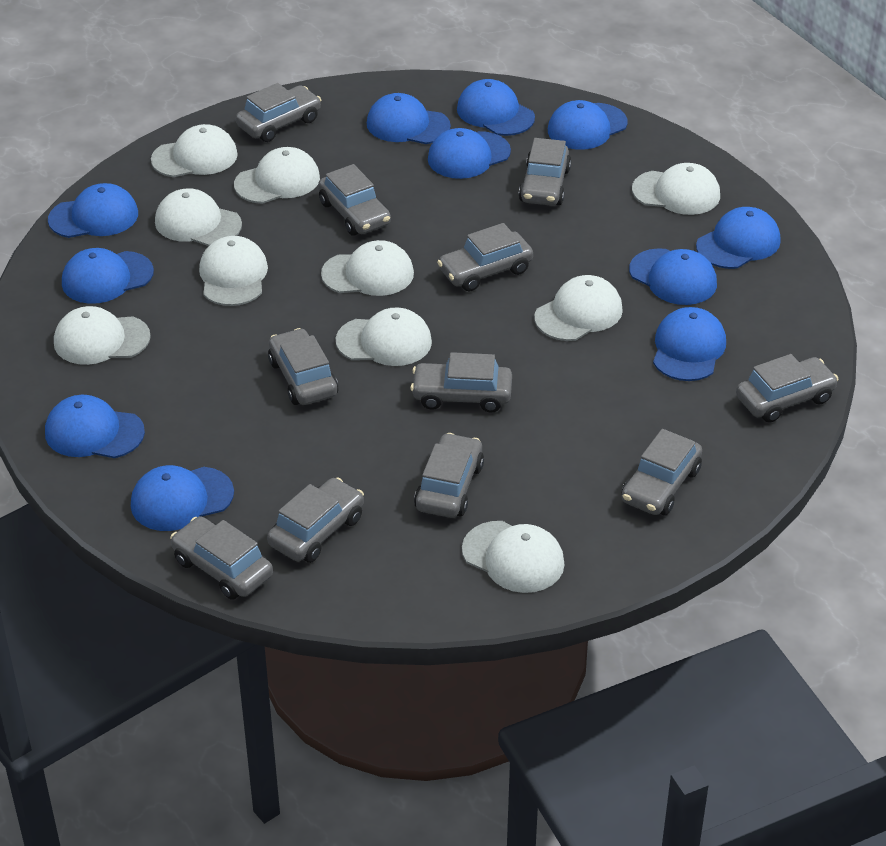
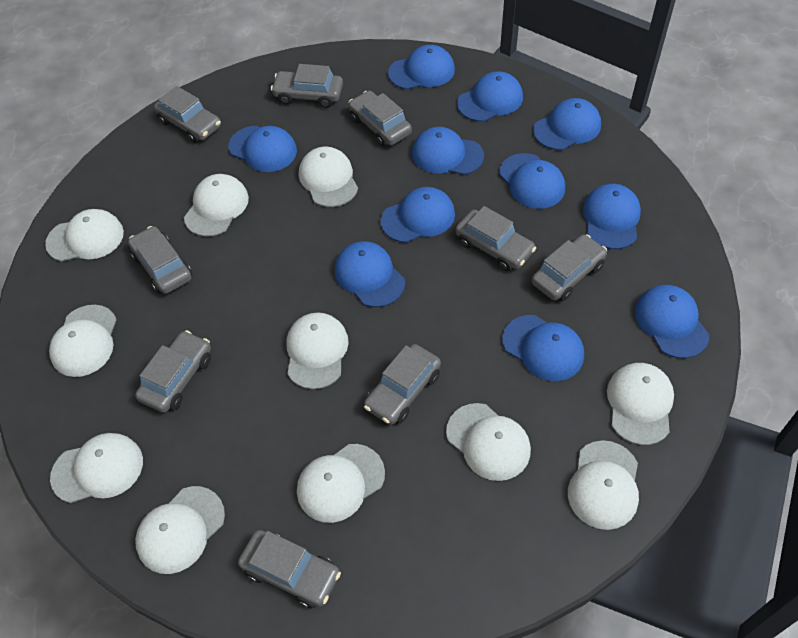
grey car: 11 -> 9
white cap: 10 -> 11

